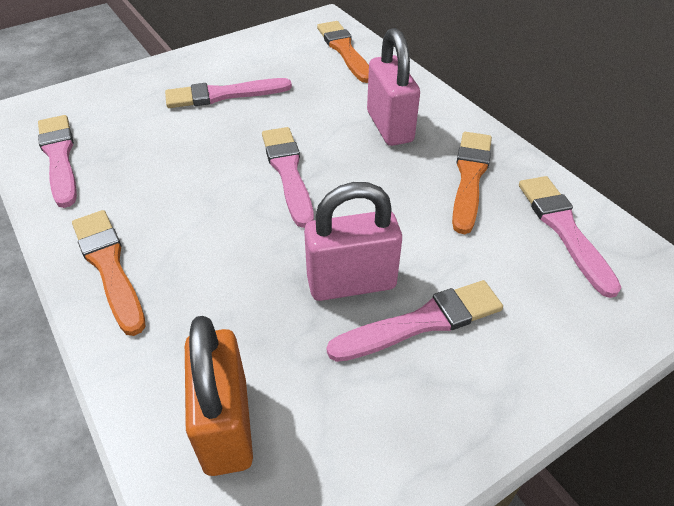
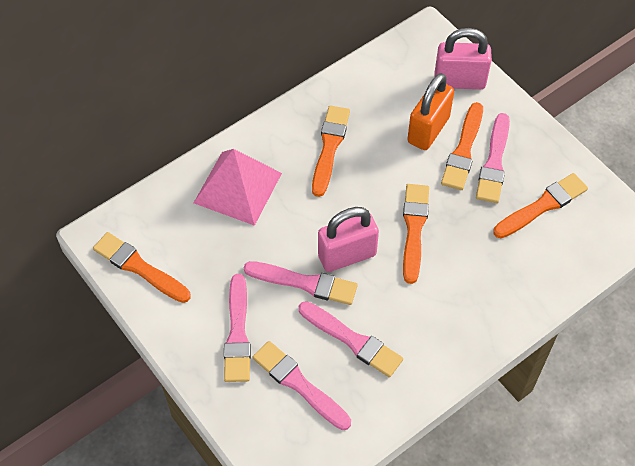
orange brush: 3 -> 5
pink pyramid: 0 -> 1

